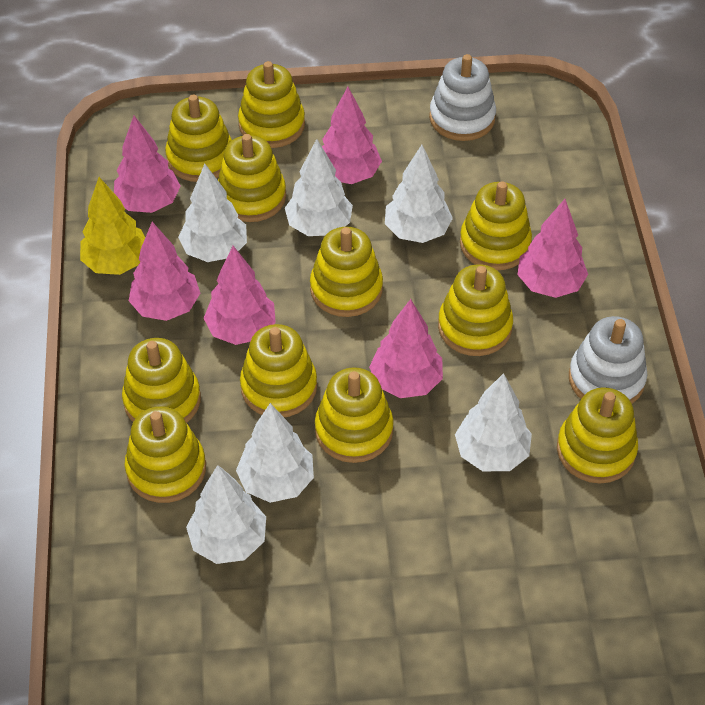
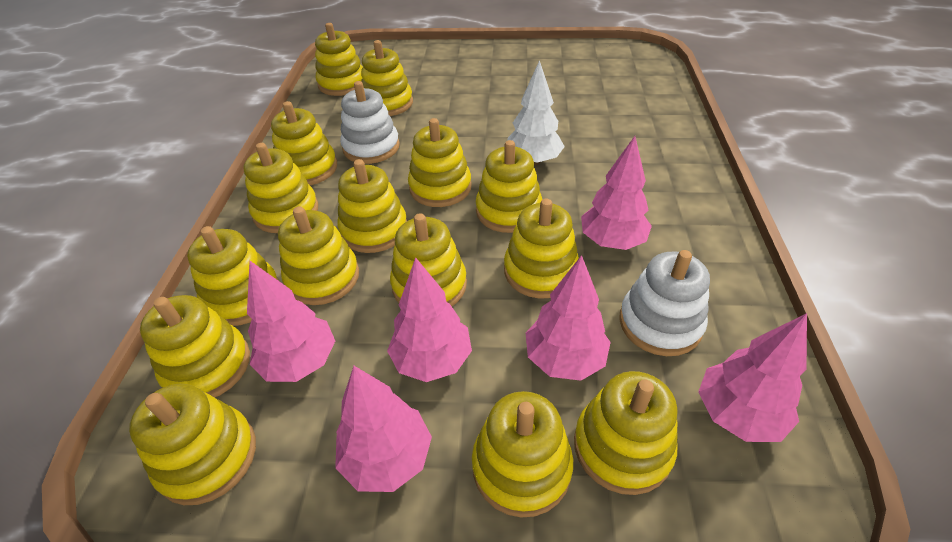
white tree: 6 -> 1
yellow stacking toy: 11 -> 15
yellow tree: 1 -> 0

